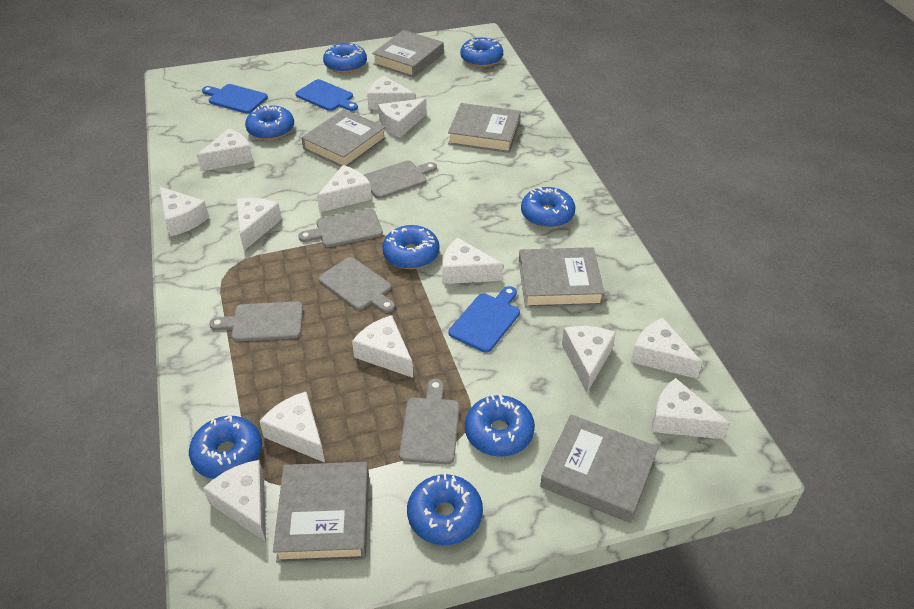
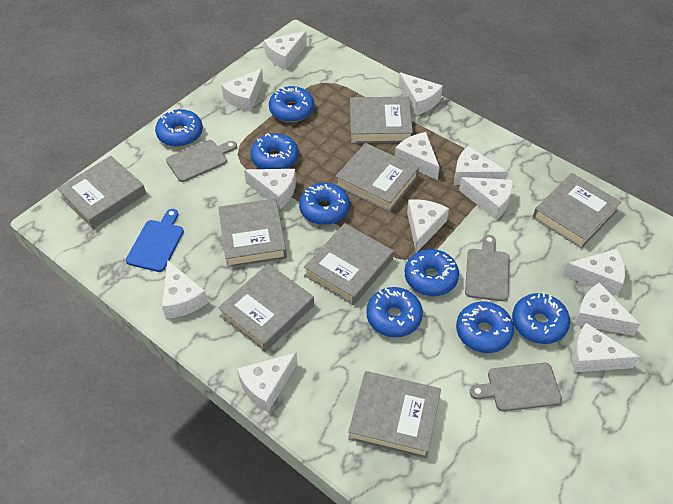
blue cutting board: 3 -> 1
grey book: 6 -> 8
grey cutting board: 5 -> 3

